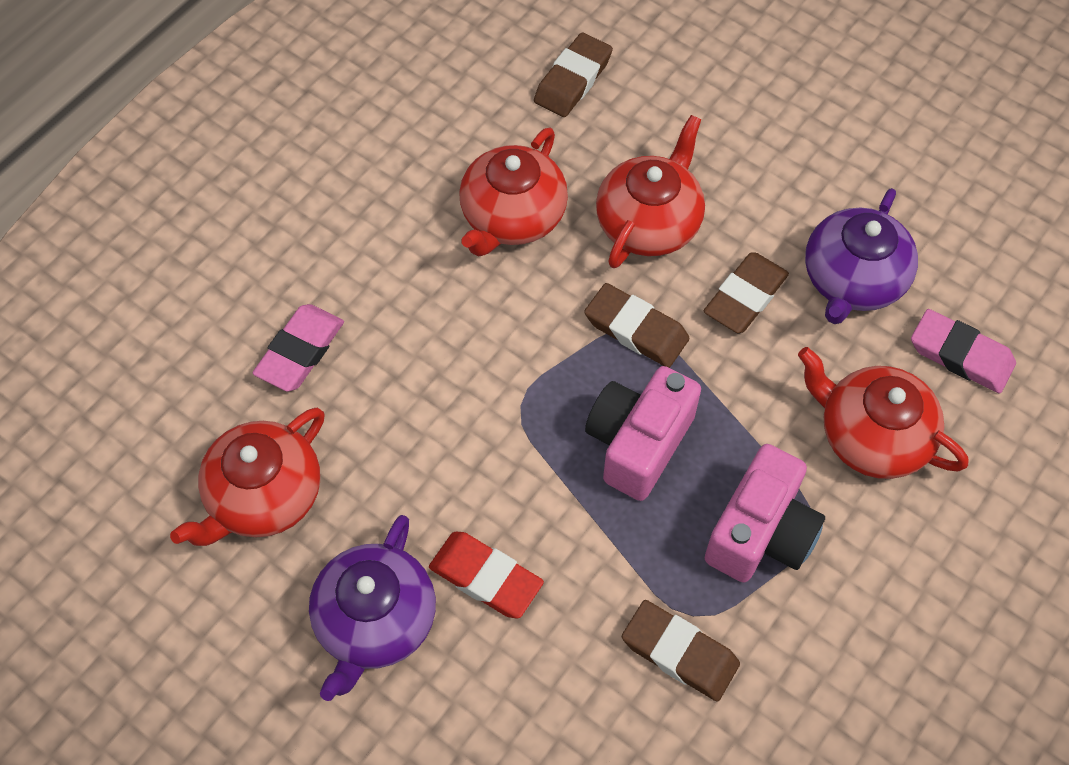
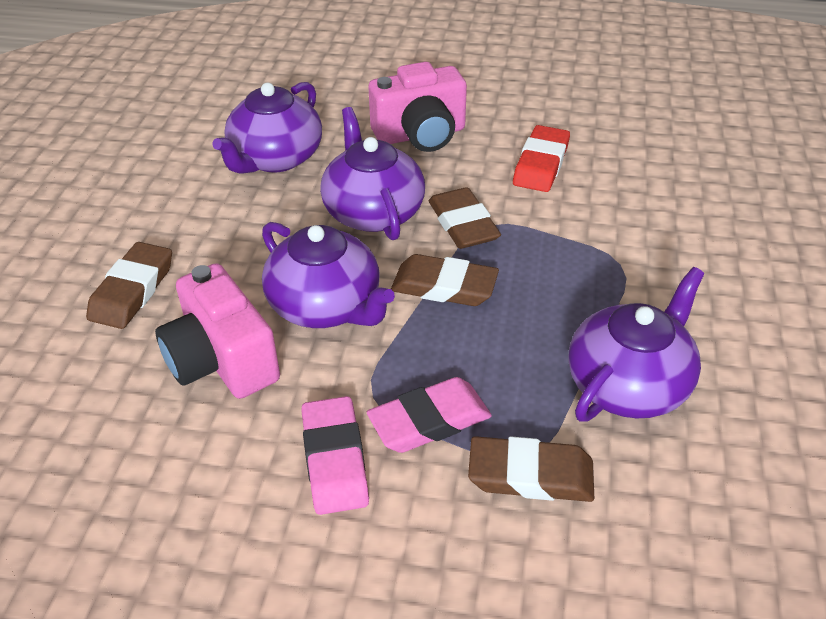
purple teapot: 2 -> 4
red teapot: 4 -> 0

